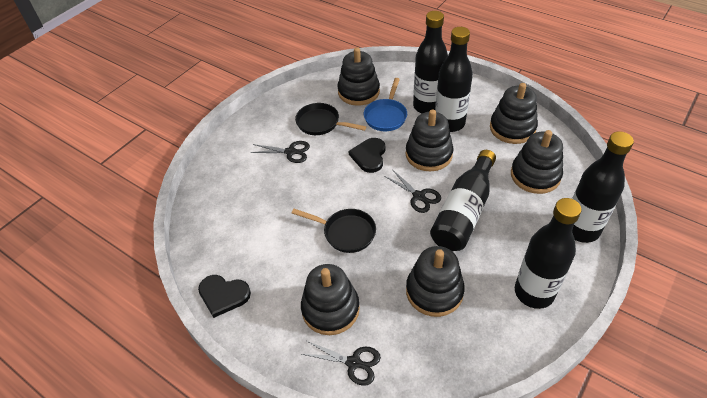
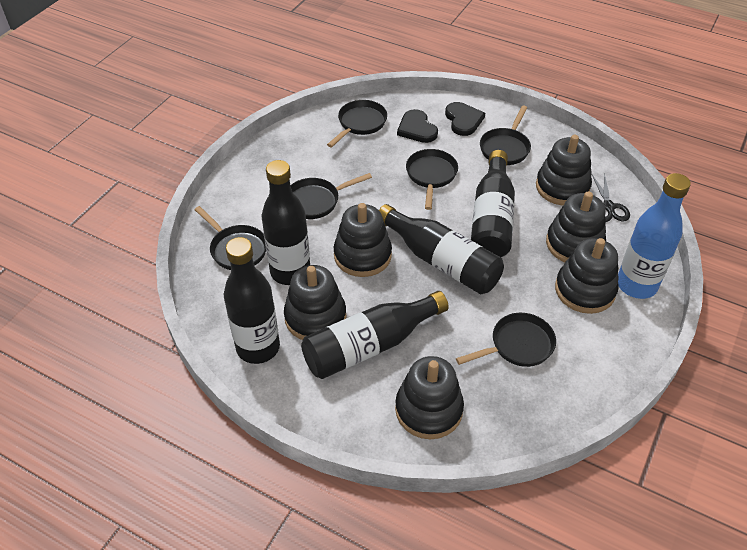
black pan: 2 -> 6
black scissors: 3 -> 1
blue bottle: 0 -> 1
blue pan: 1 -> 0

